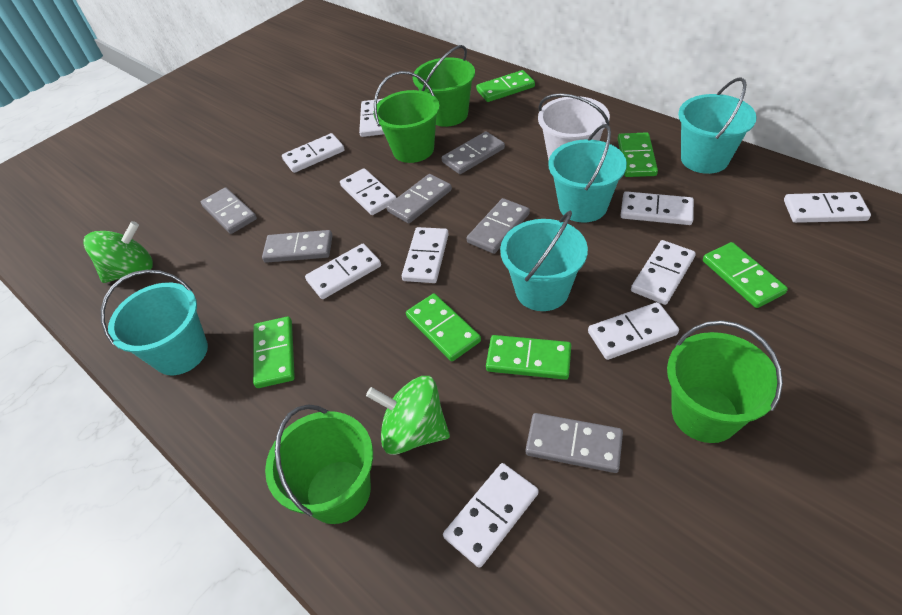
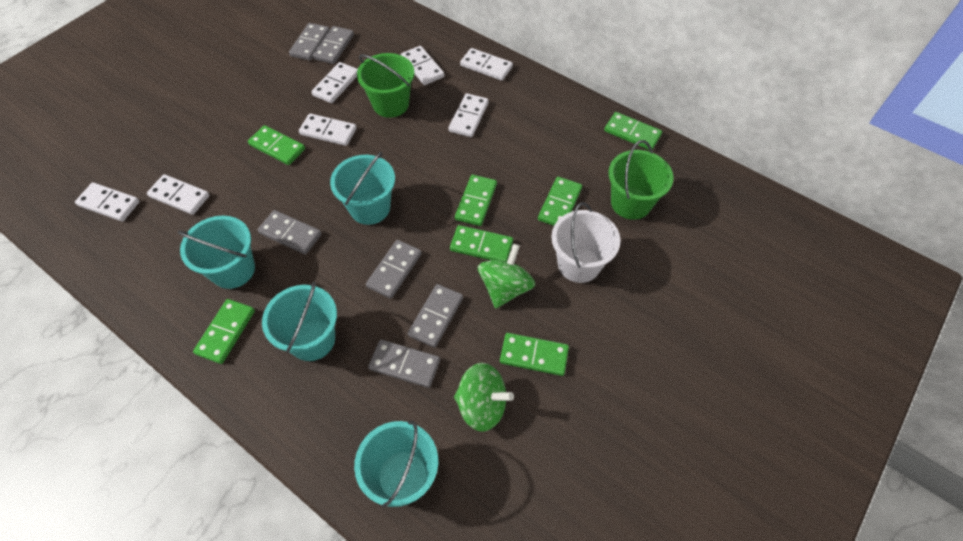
green bucket: 4 -> 2
green domino: 6 -> 7
white domino: 10 -> 7

